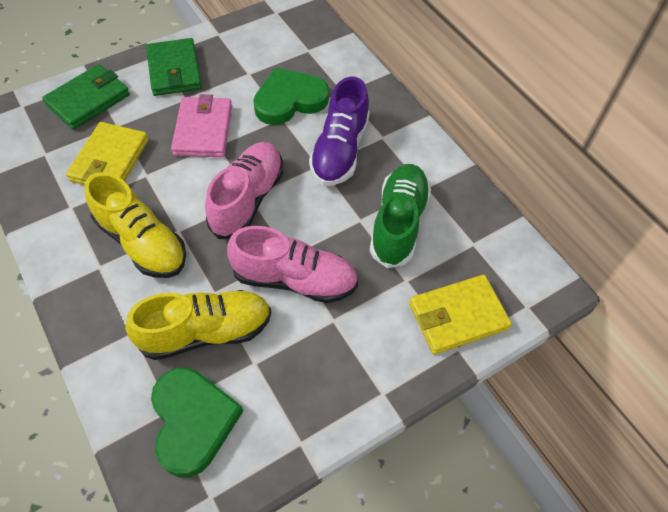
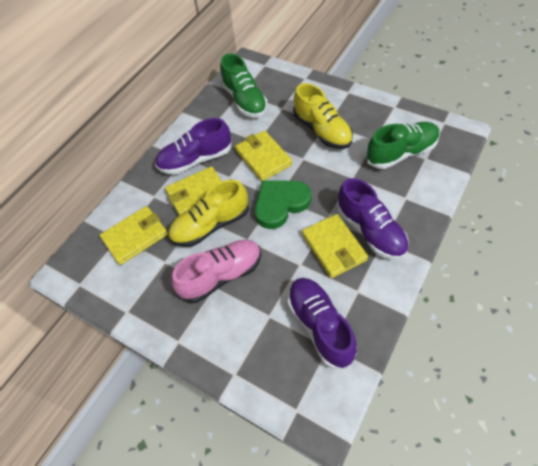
green heart: 2 -> 1
green shoe: 1 -> 2
green wallet: 2 -> 0
pink shoe: 2 -> 1
pink wallet: 1 -> 0
purple shoe: 1 -> 3
yellow wallet: 2 -> 4

